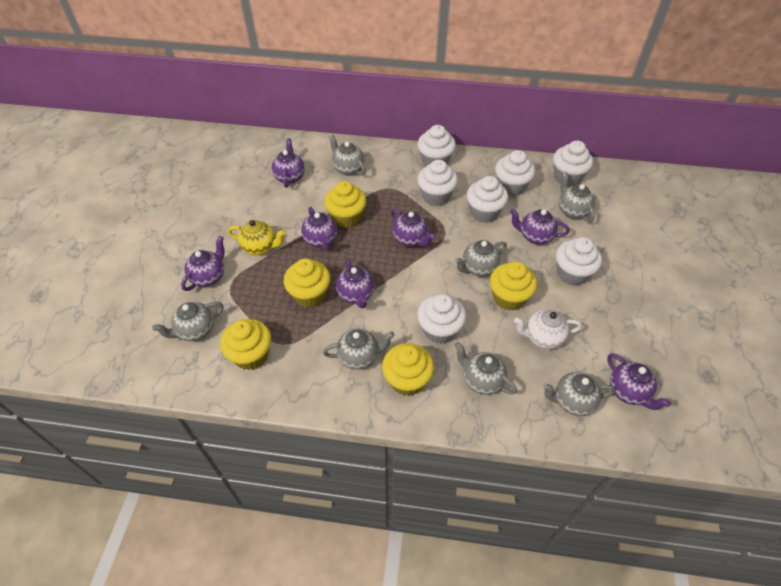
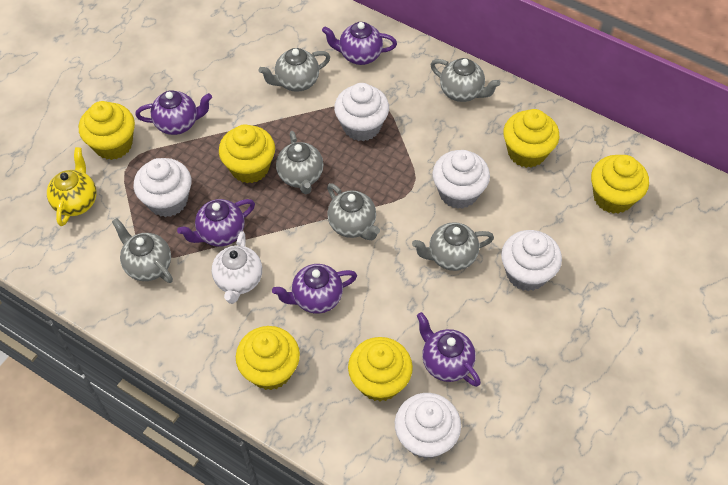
grey teapot: 7 -> 6
purple teapot: 7 -> 5
white cupcake: 7 -> 5
yellow cupcake: 5 -> 6

